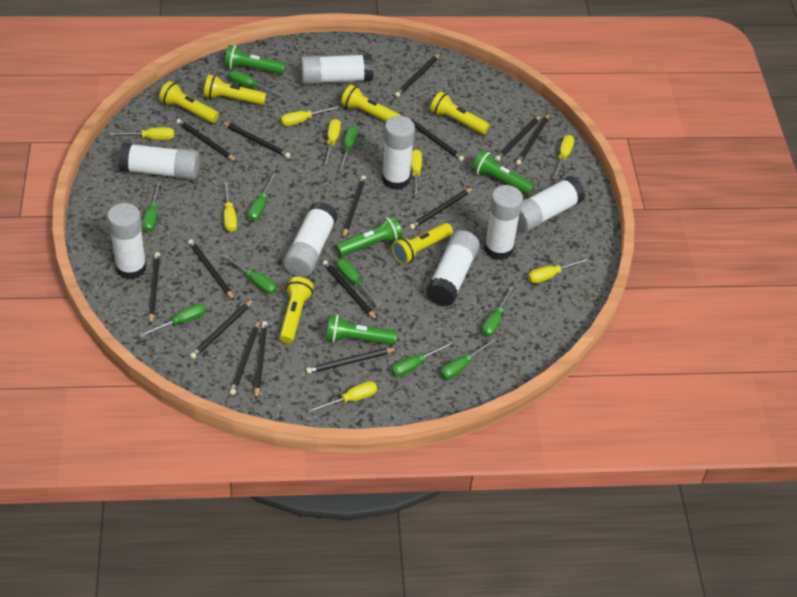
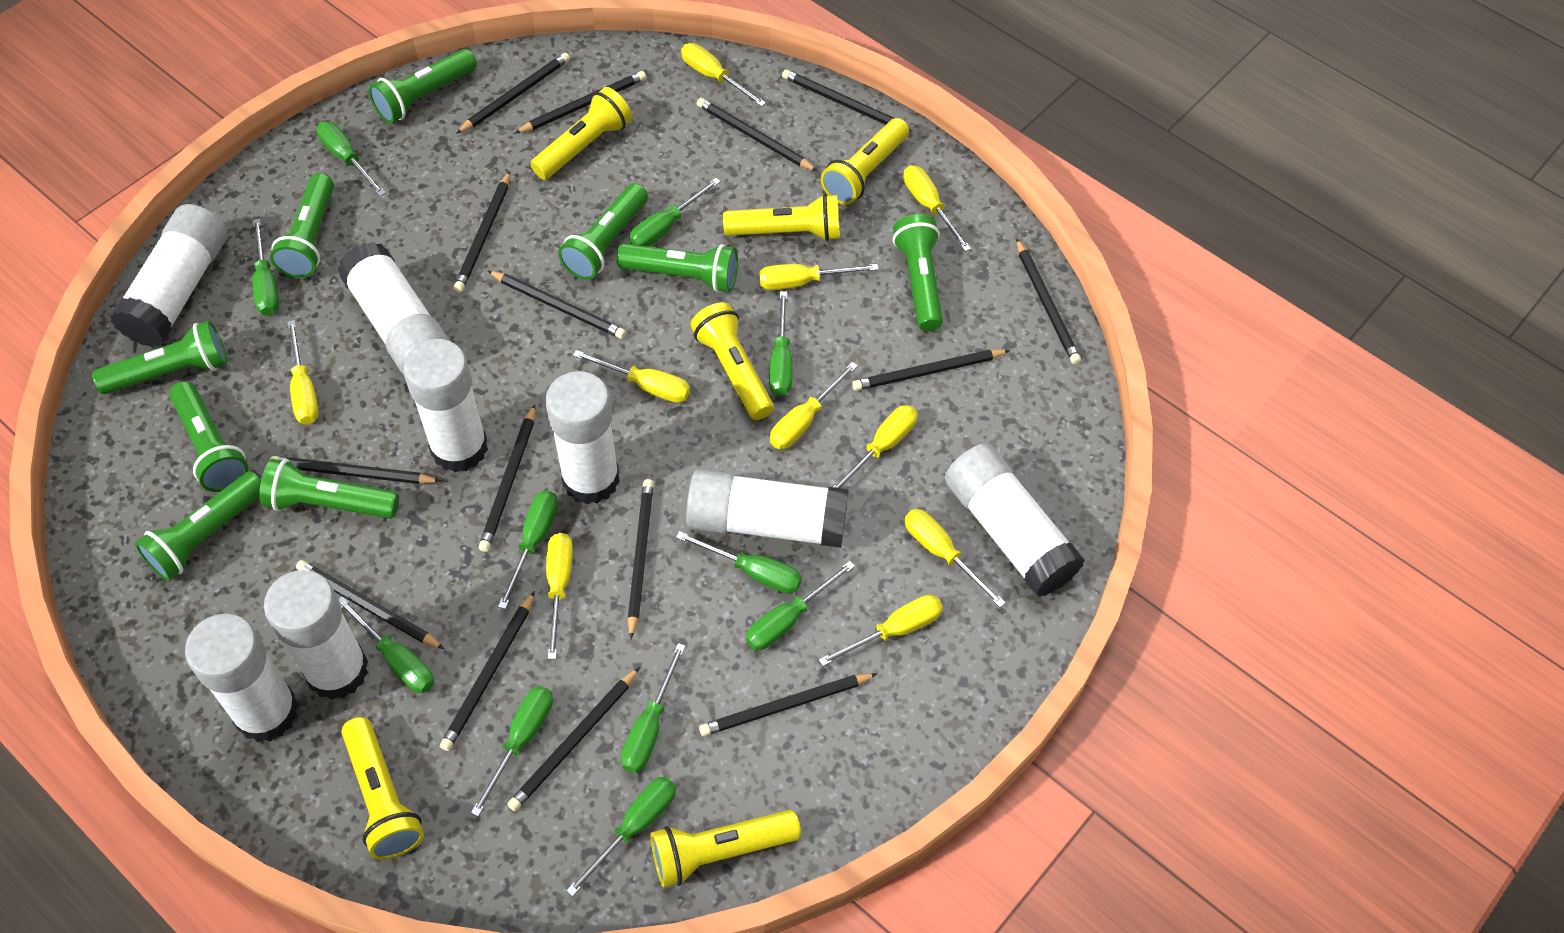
green flashlight: 4 -> 9
green screwdriver: 10 -> 11
yellow screwdriver: 8 -> 10

